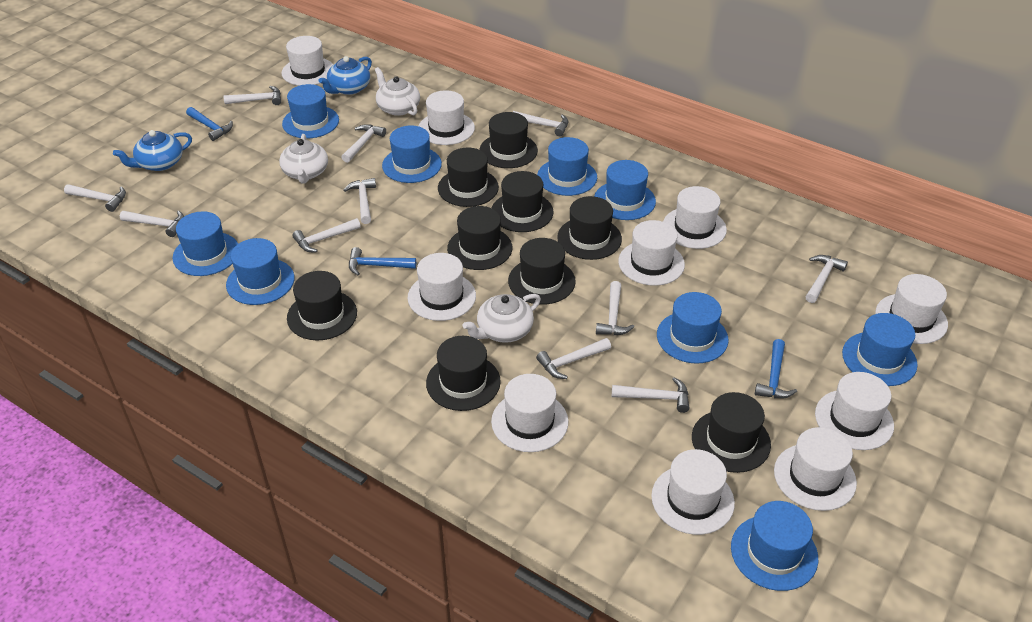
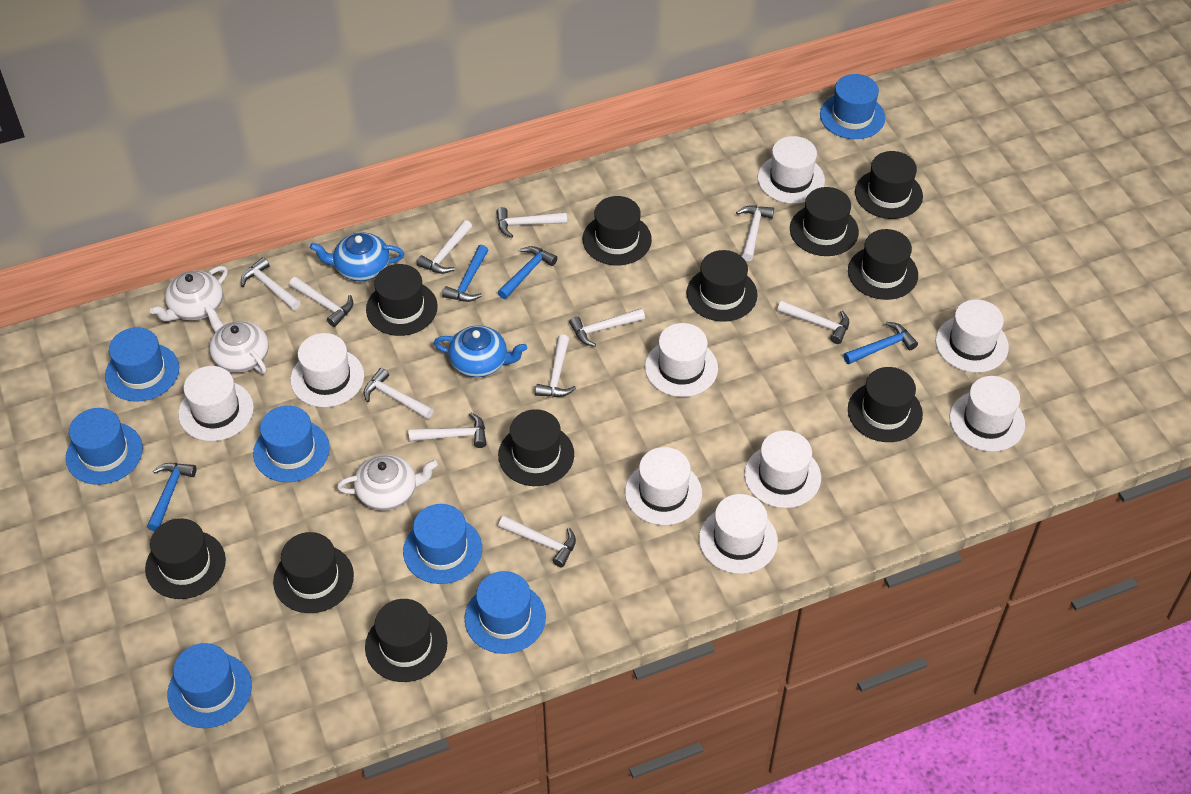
black hat: 9 -> 11
blue hammer: 3 -> 4
blue hat: 9 -> 7
white hat: 10 -> 9

